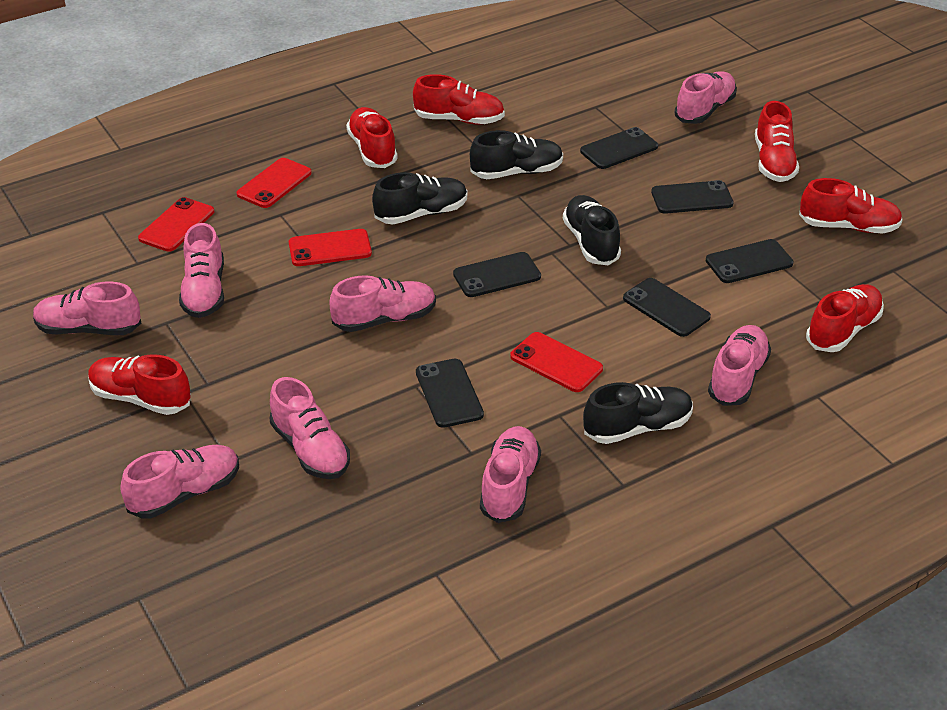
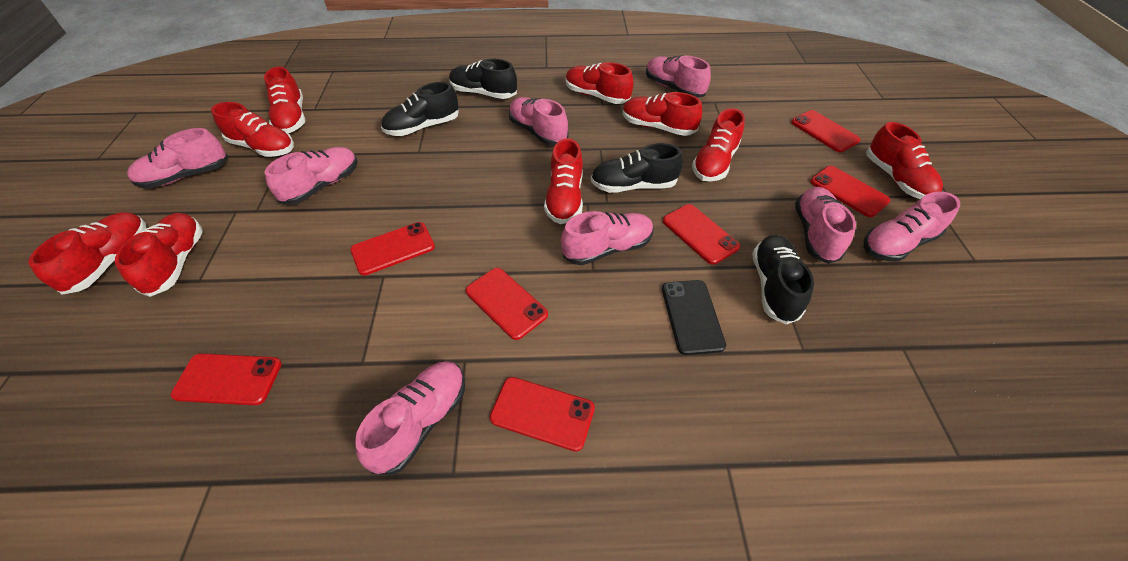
black phone: 6 -> 1
red phone: 4 -> 7
red shoe: 6 -> 9

